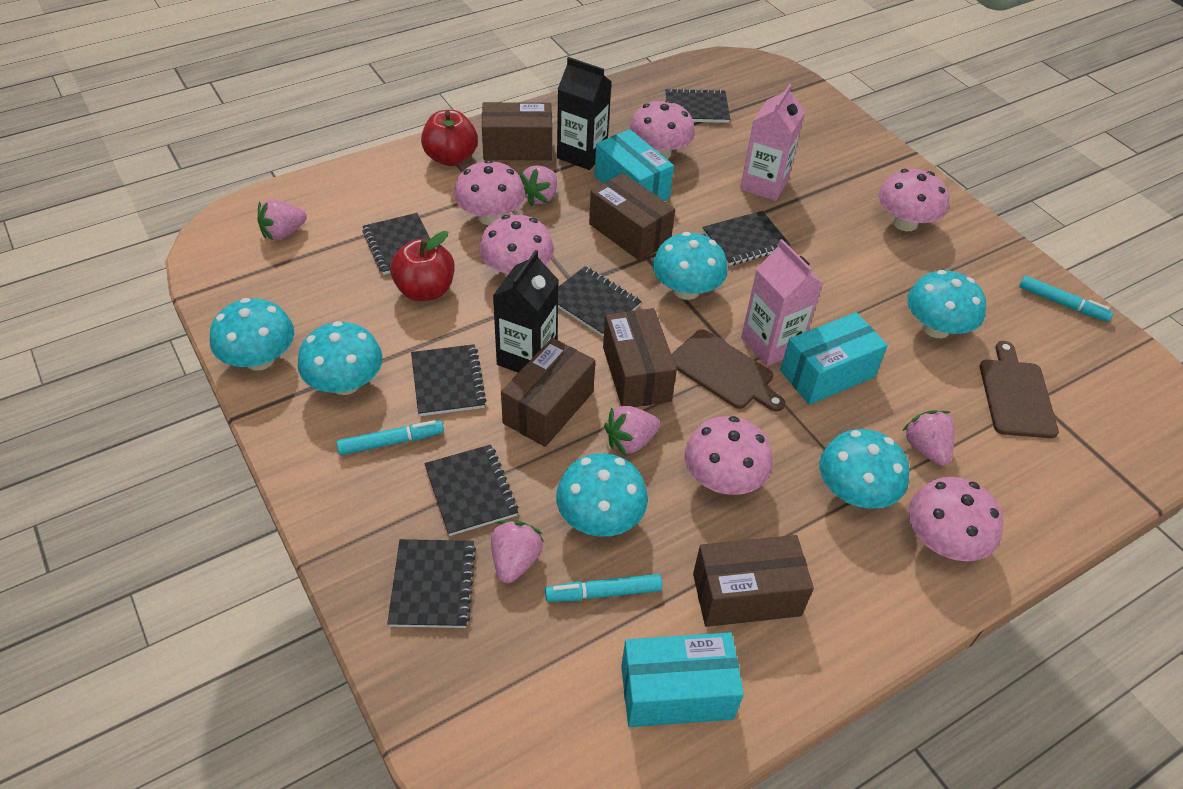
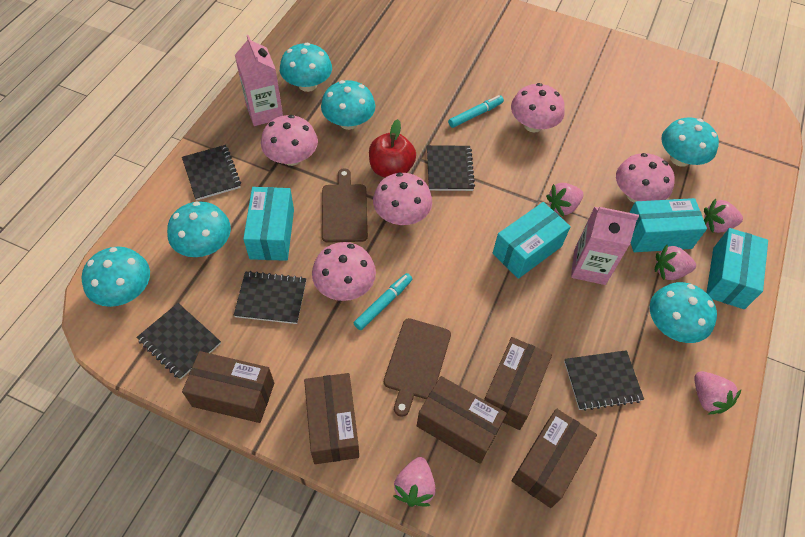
black carton: 2 -> 0
black notebook: 7 -> 5
pink mushroom: 6 -> 5
red apple: 2 -> 1
turquoise box: 3 -> 4
turquoise marker: 3 -> 2

